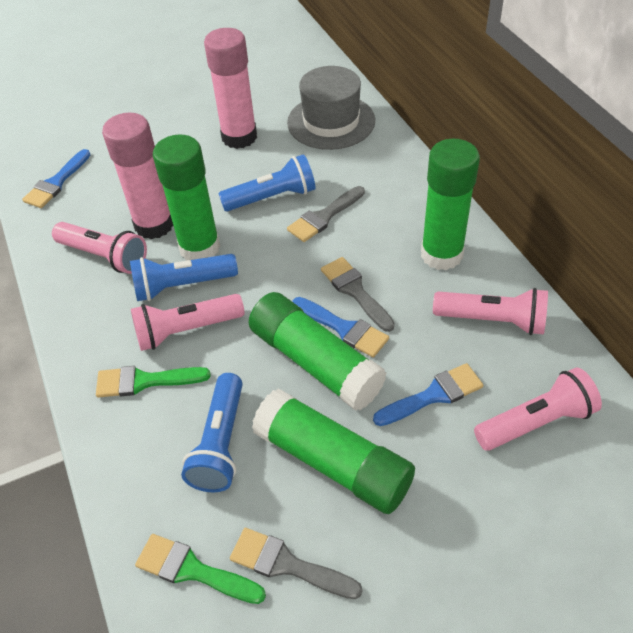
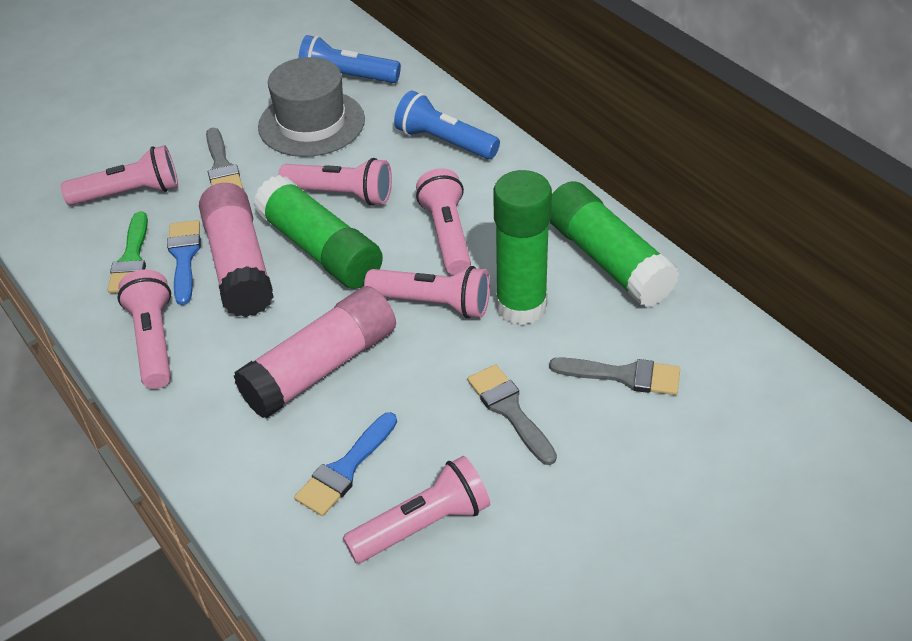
blue brush: 3 -> 2
blue flashlight: 3 -> 2
green brush: 2 -> 1
green glue stick: 4 -> 3
pink flashlight: 4 -> 6

